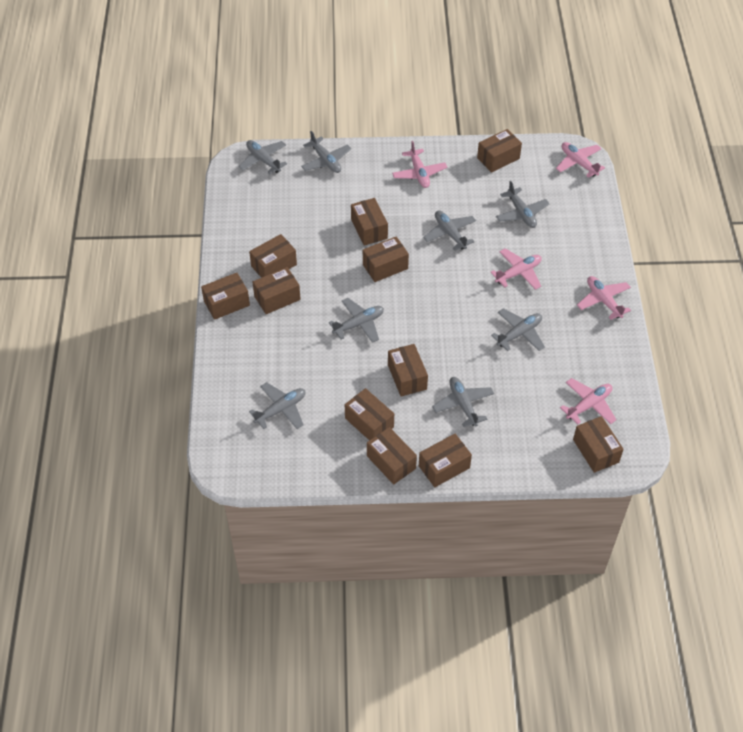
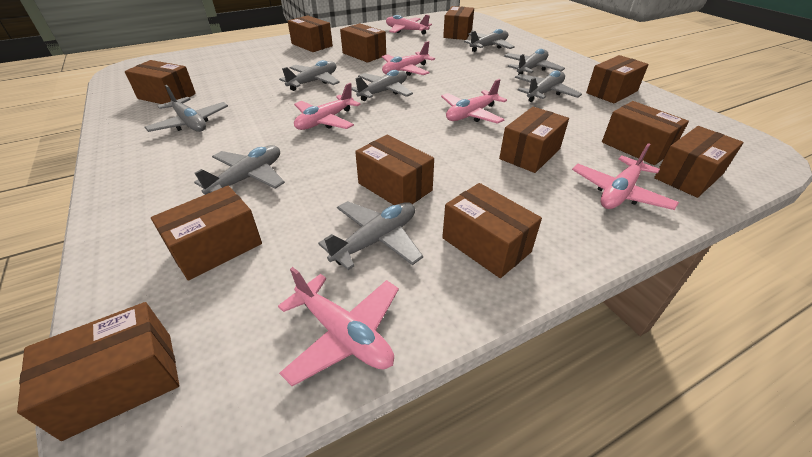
brown box: 11 -> 12
pink plane: 5 -> 6

